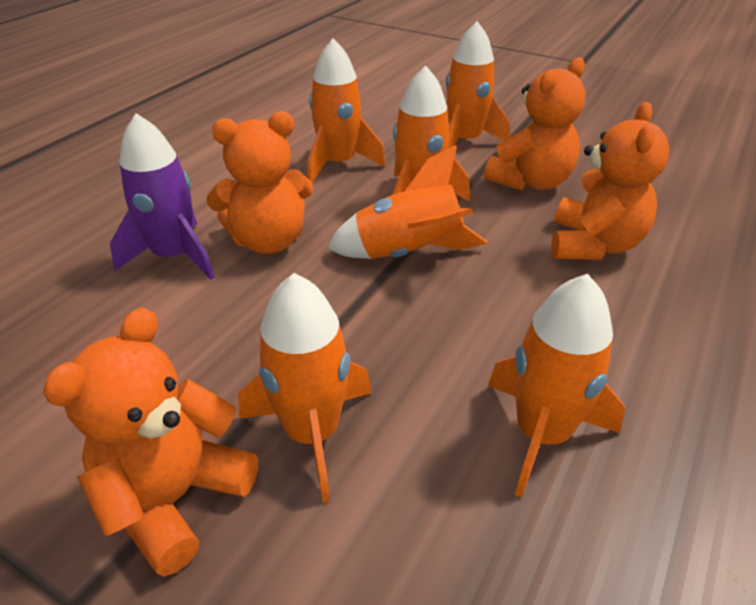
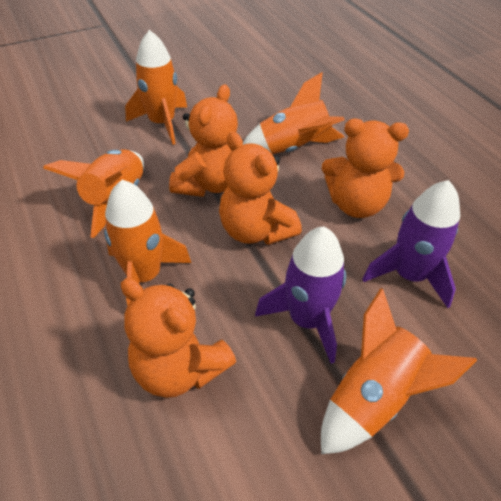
orange rocket: 6 -> 5
purple rocket: 1 -> 2

